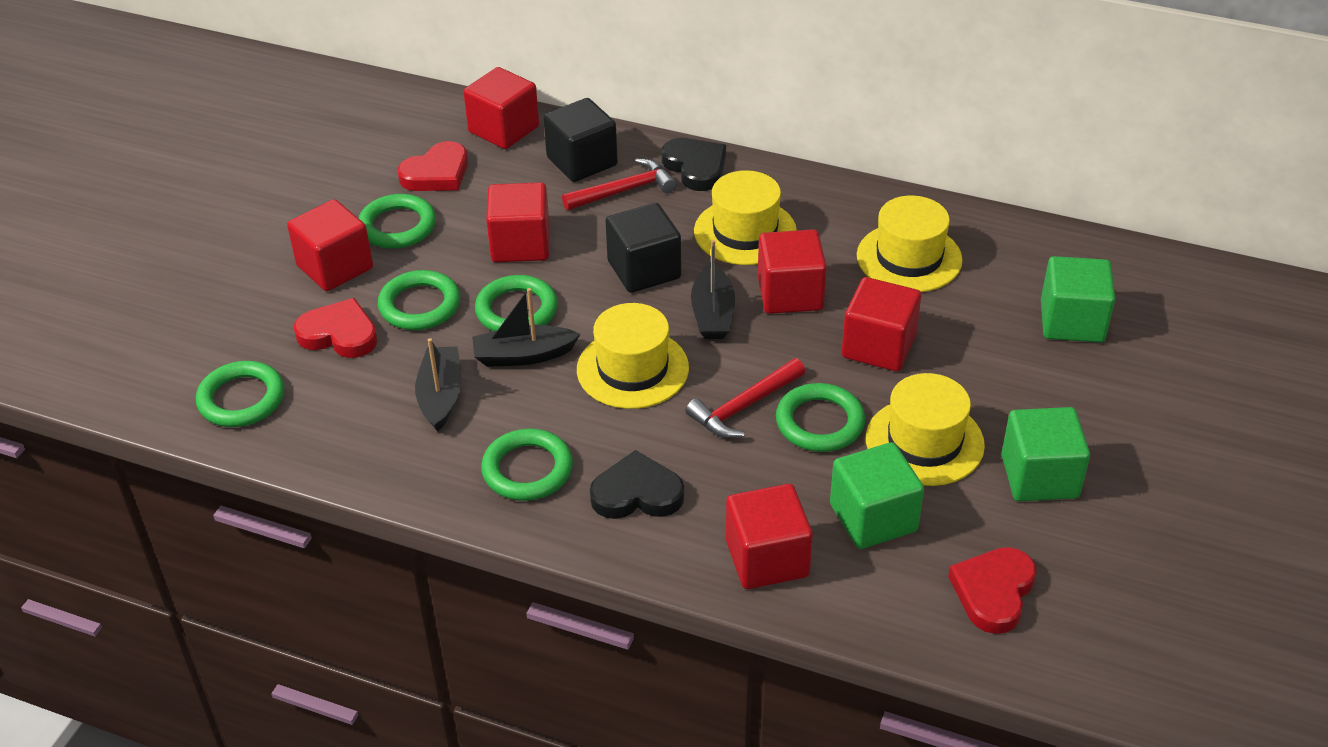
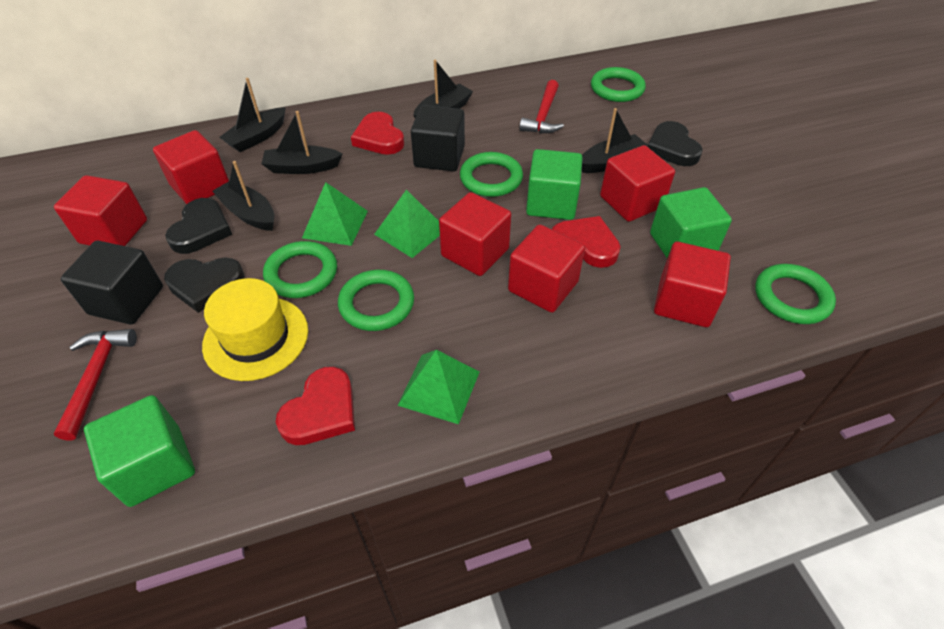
black boat: 3 -> 5
black heart: 2 -> 3
green pyramid: 0 -> 3
green ring: 6 -> 5
yellow hat: 4 -> 1

